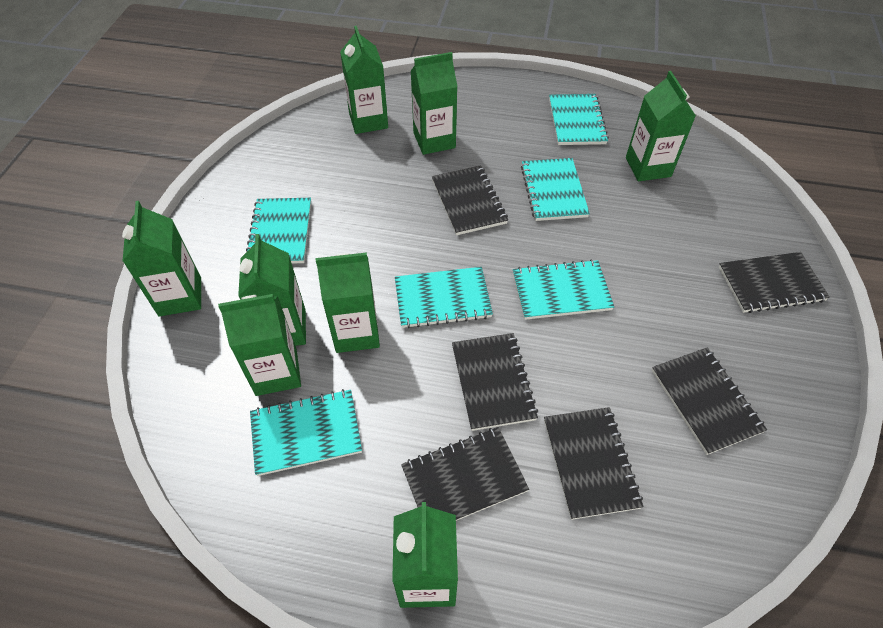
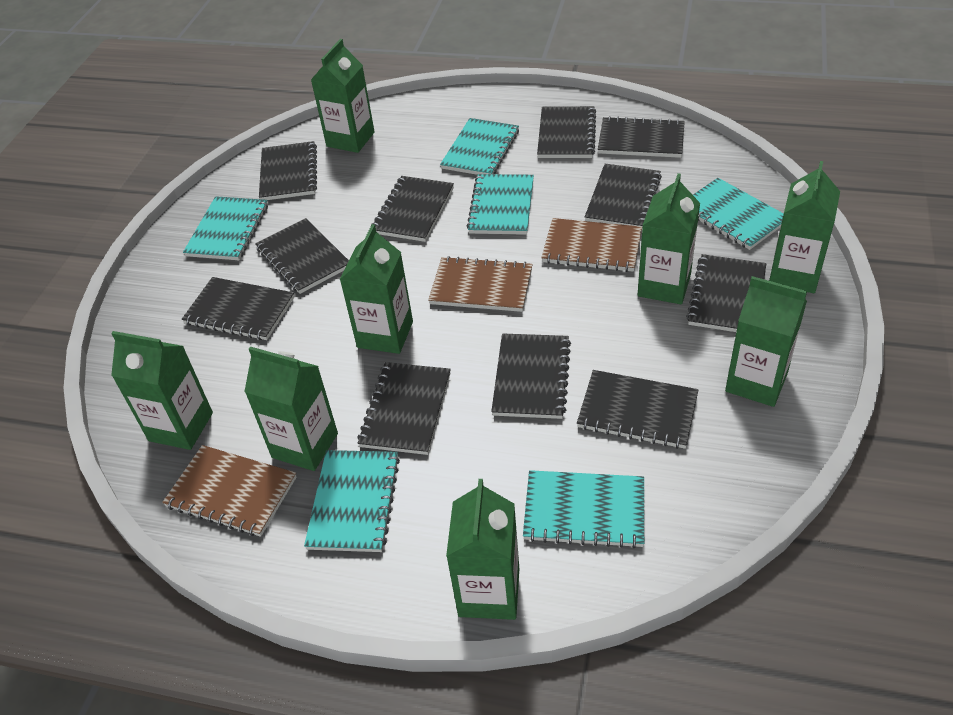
black notebook: 6 -> 11
brown notebook: 0 -> 3

